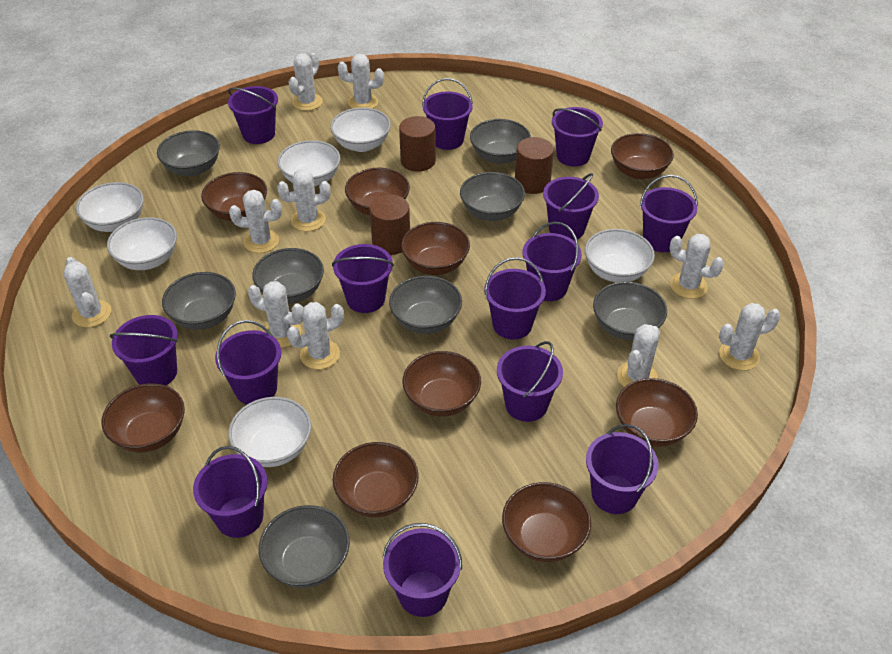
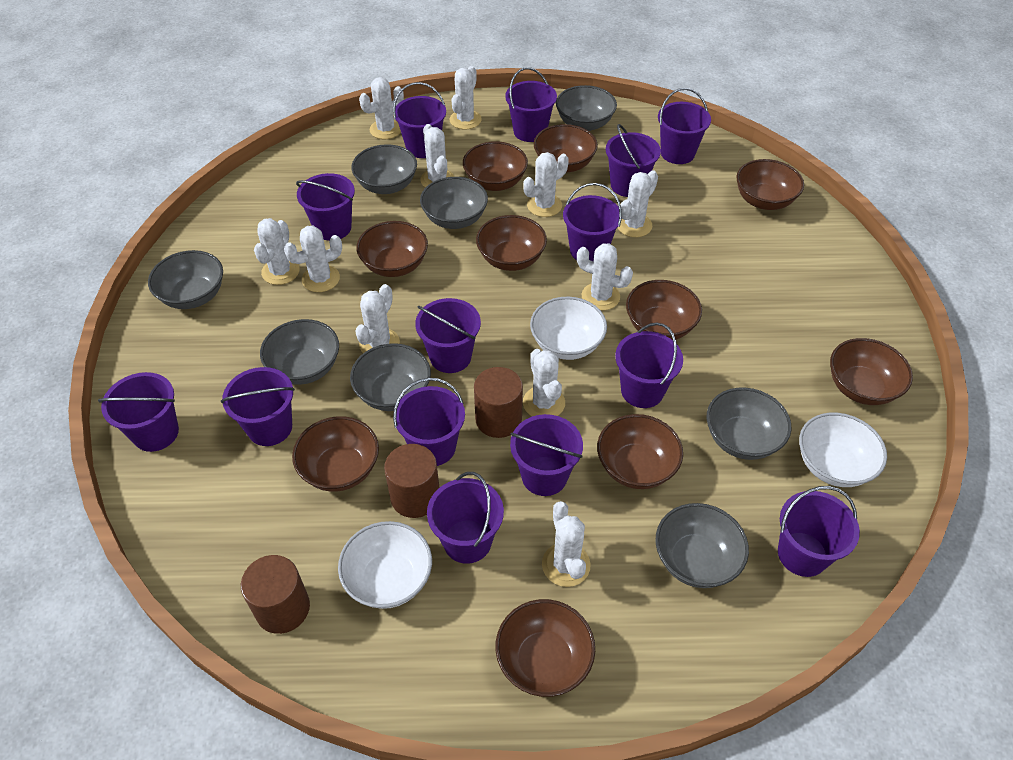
brown bowl: 9 -> 10
white bowl: 6 -> 3
white cactus: 10 -> 11

